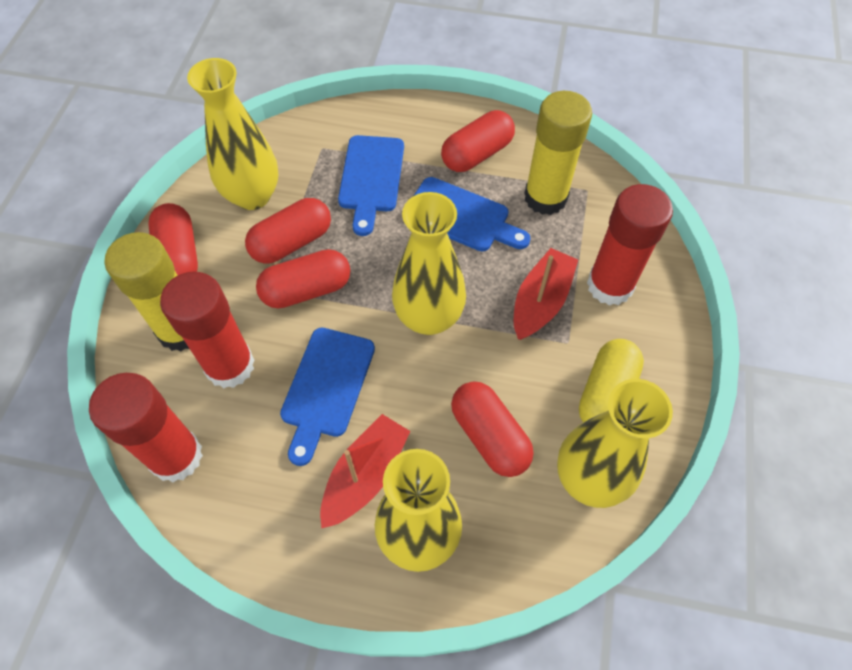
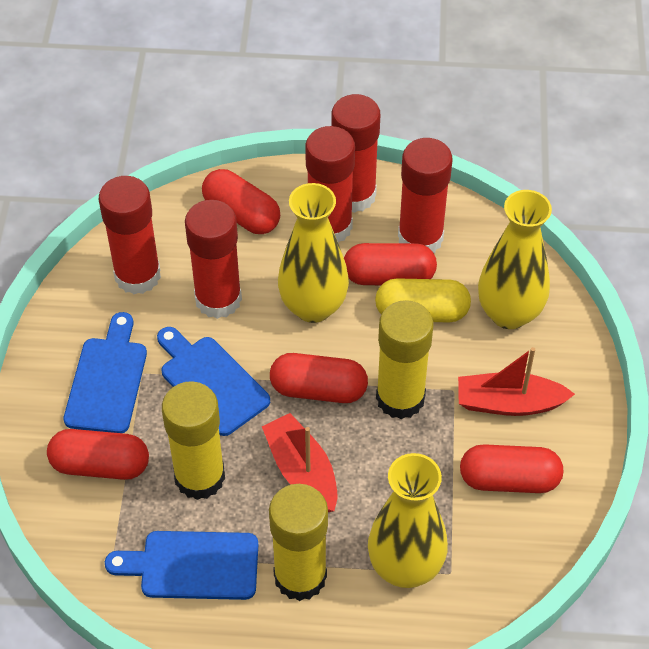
red glue stick: 3 -> 5
yellow glue stick: 2 -> 3
yellow vase: 4 -> 3

